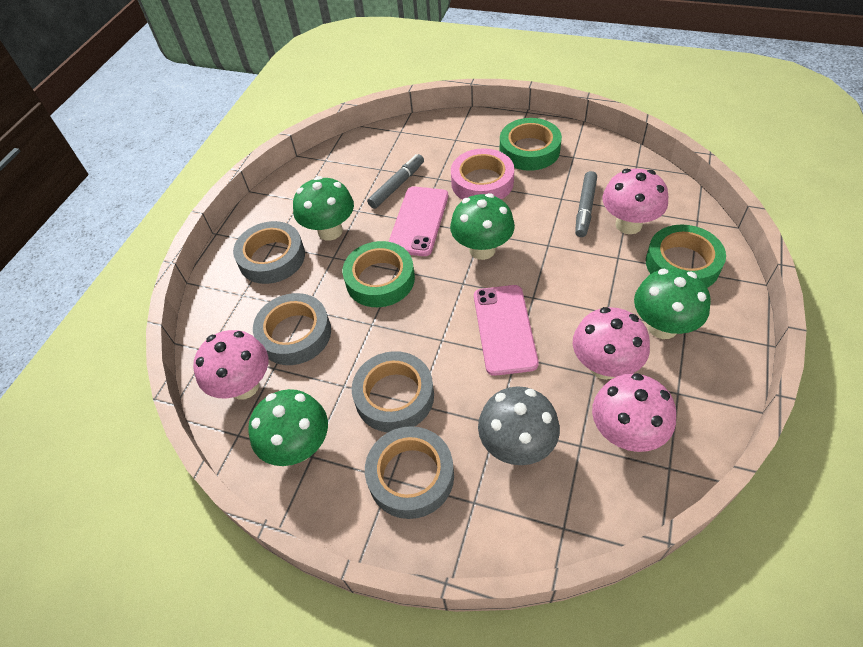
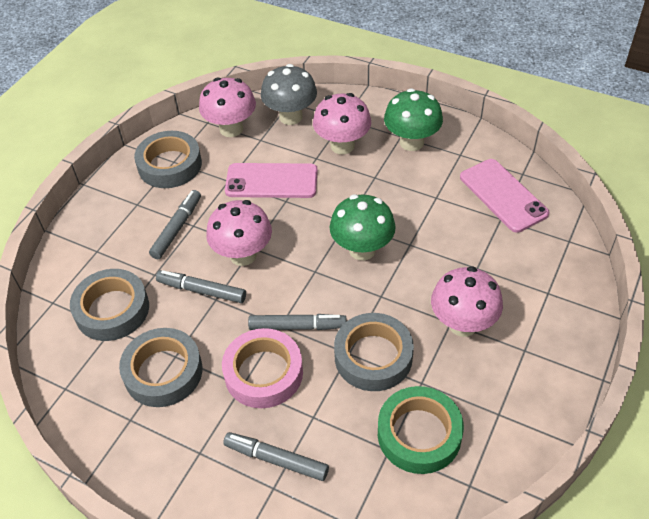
green mushroom: 4 -> 2
green tape: 3 -> 1
grey marker: 2 -> 4

